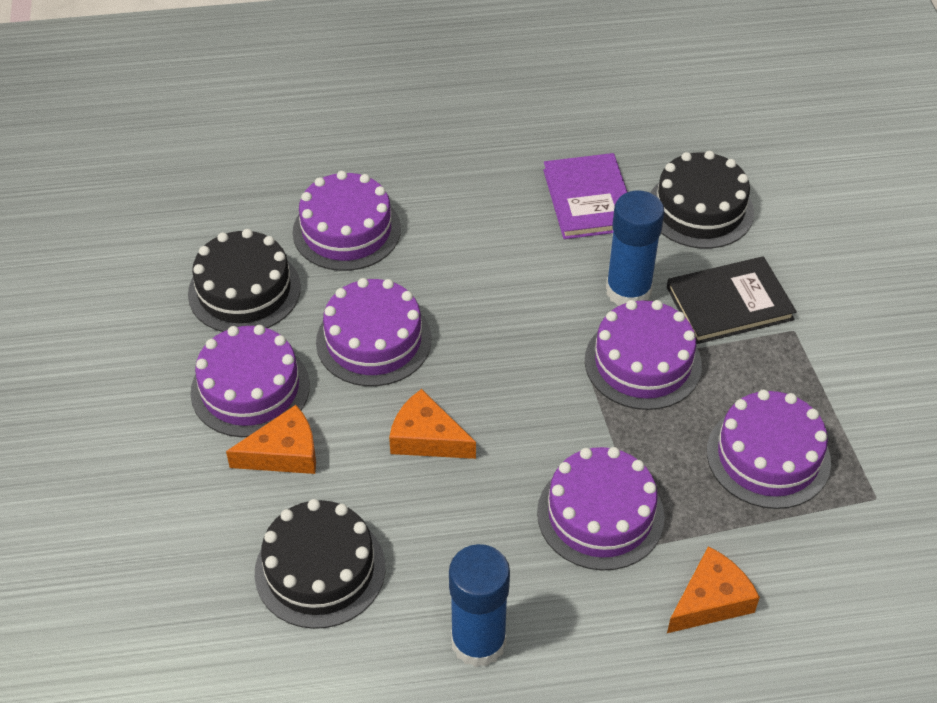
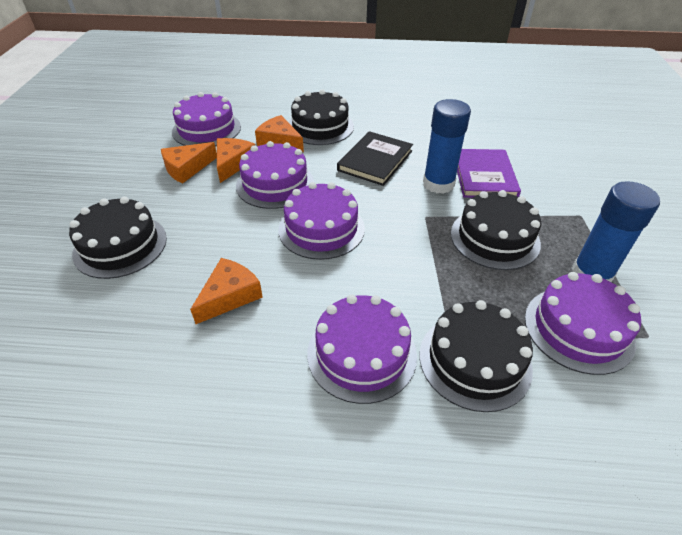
black cake: 3 -> 4
orange cheese: 3 -> 4
purple cake: 6 -> 5

